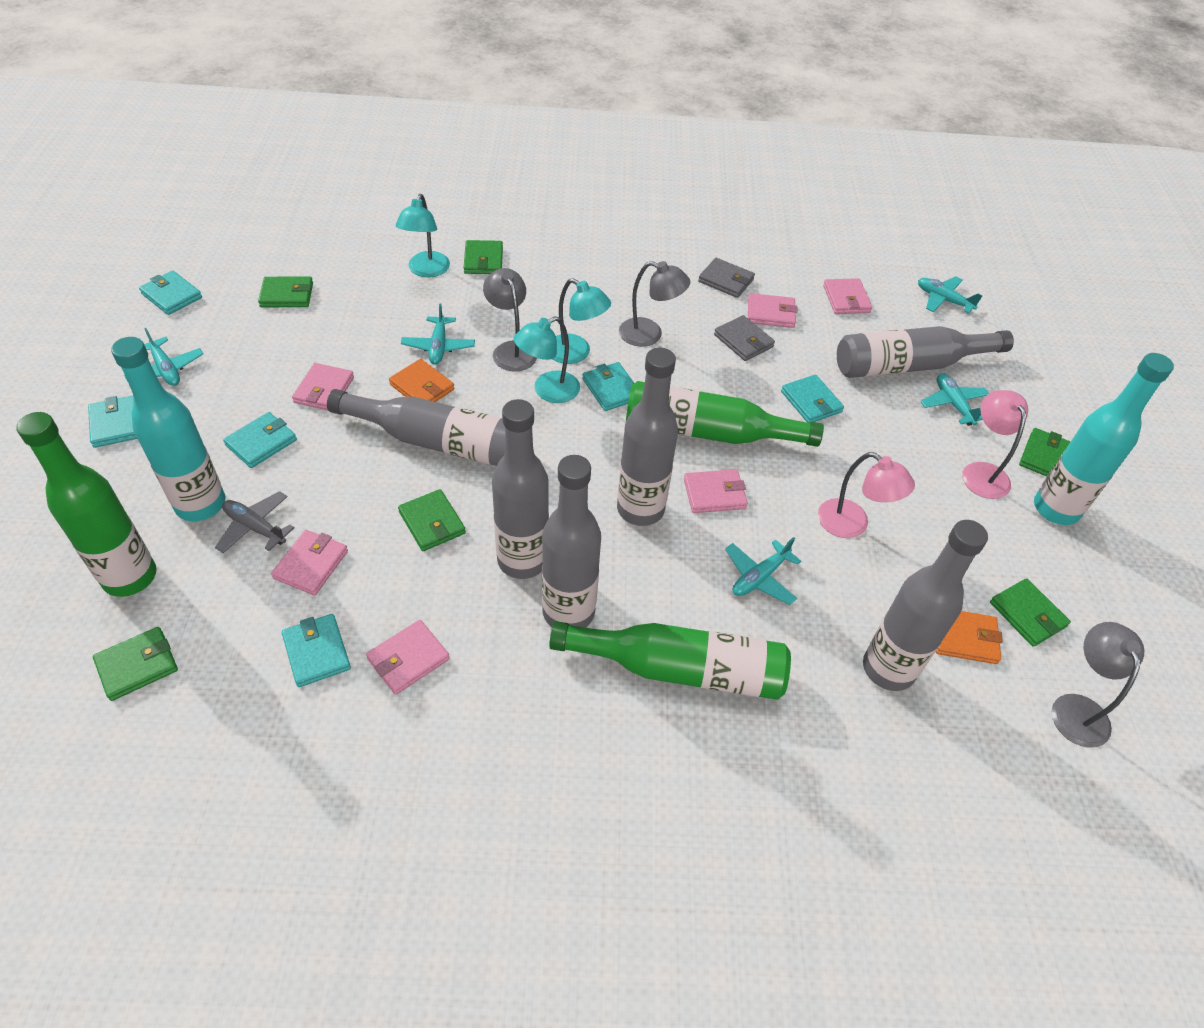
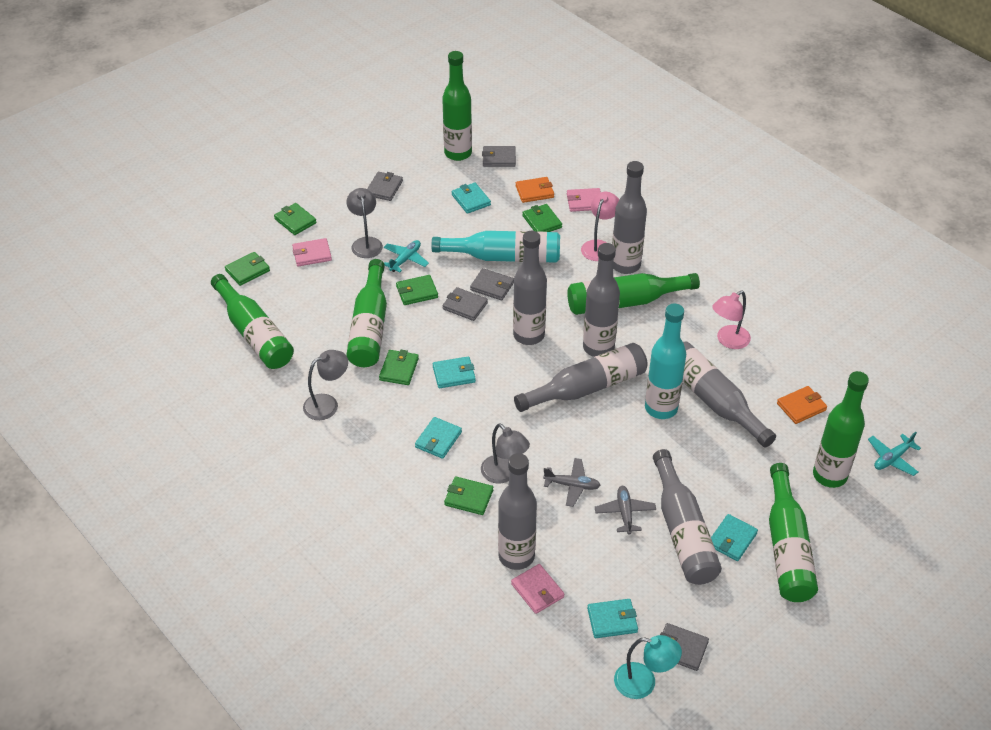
green bottle: 3 -> 6
grey bottle: 6 -> 7
grey plane: 1 -> 2
grey wallet: 2 -> 5
pink wallet: 6 -> 3
turquoise lamp: 3 -> 1
turquoise plane: 5 -> 2
turquoise wallet: 6 -> 5

